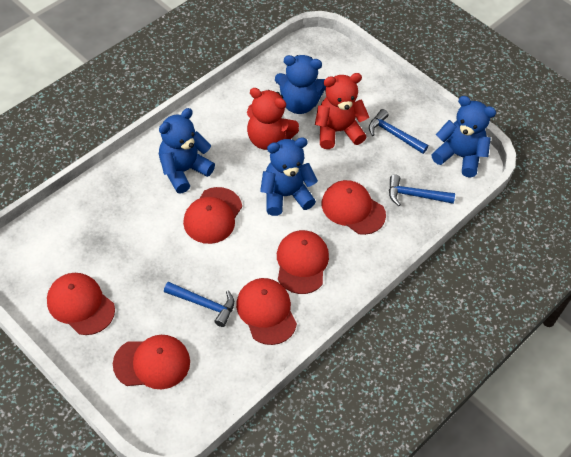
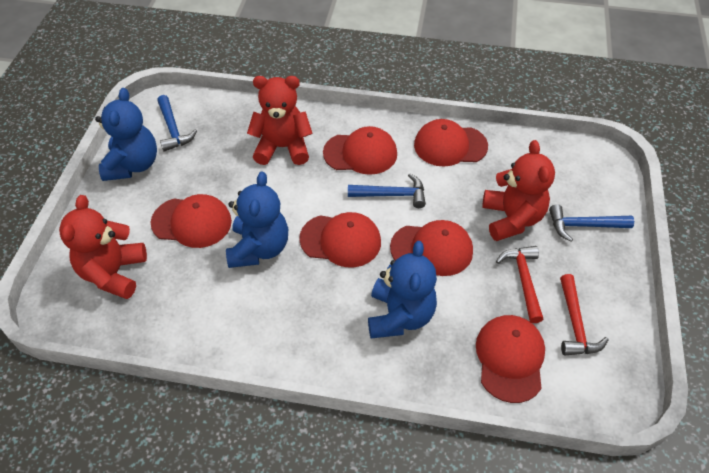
blue teddy bear: 4 -> 3
red hammer: 0 -> 2
red teddy bear: 2 -> 3

